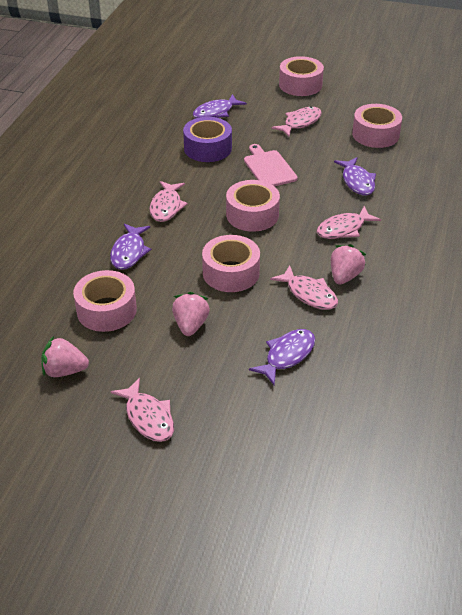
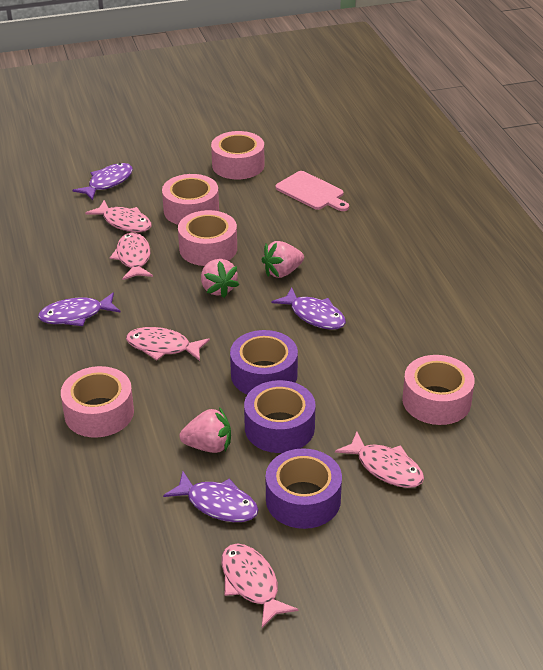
purple tape: 1 -> 3

